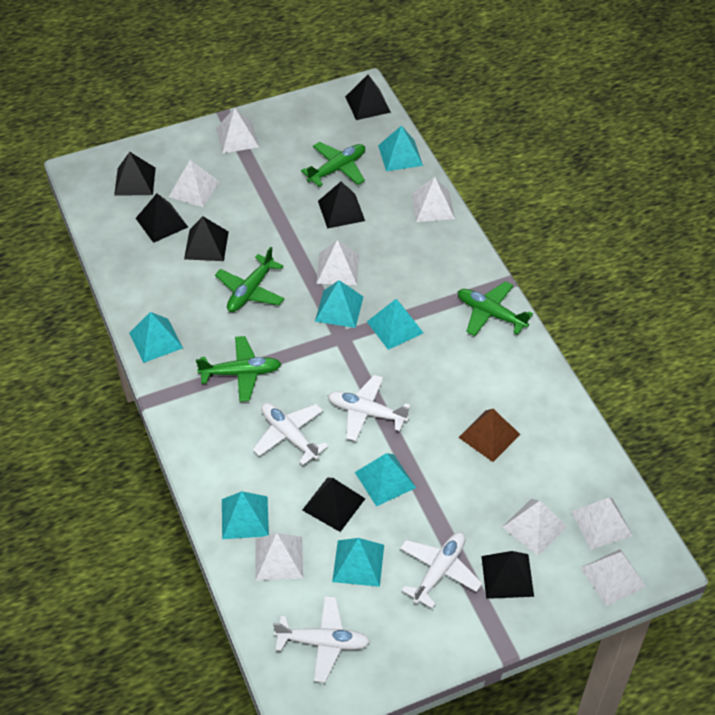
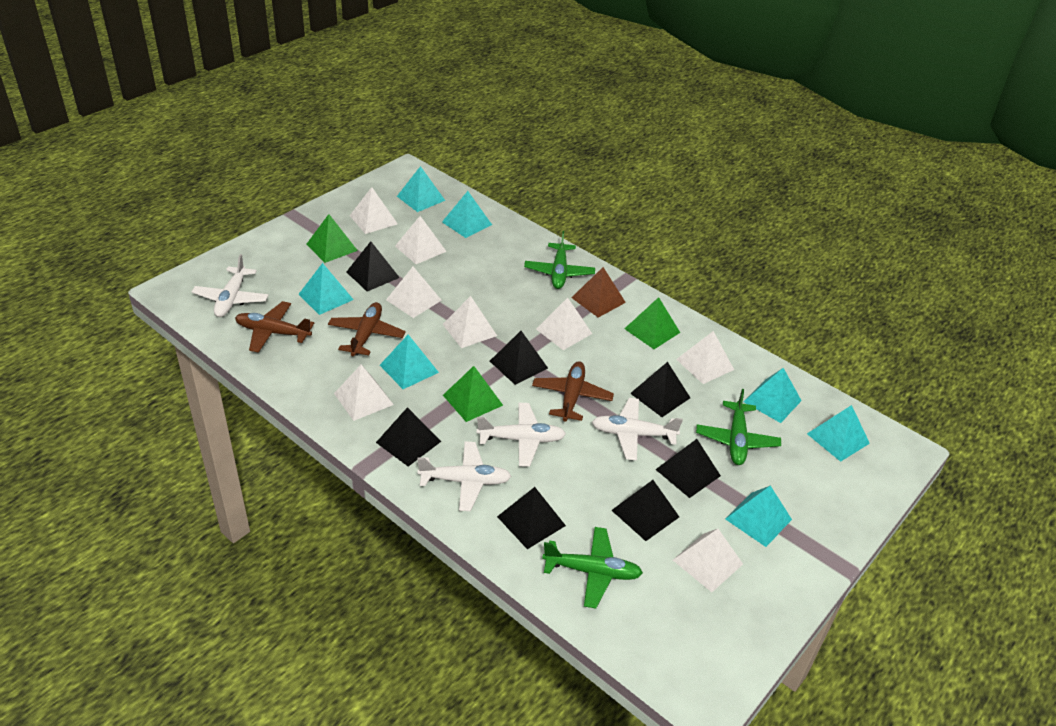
brown plane: 0 -> 3
green plane: 4 -> 3
green pyramid: 0 -> 3

